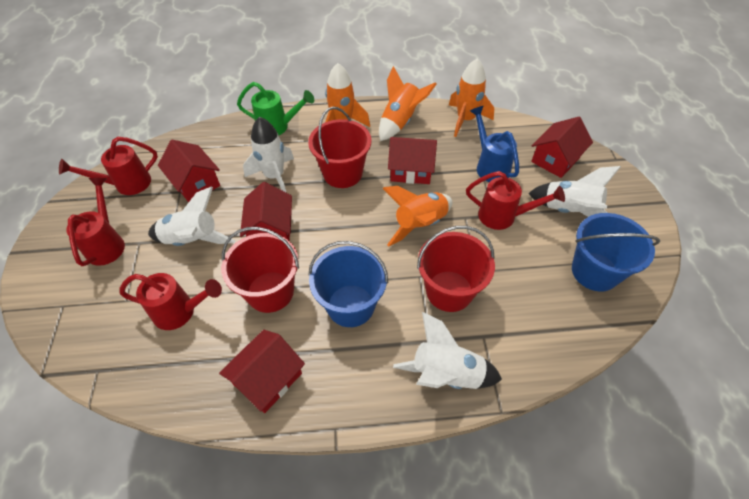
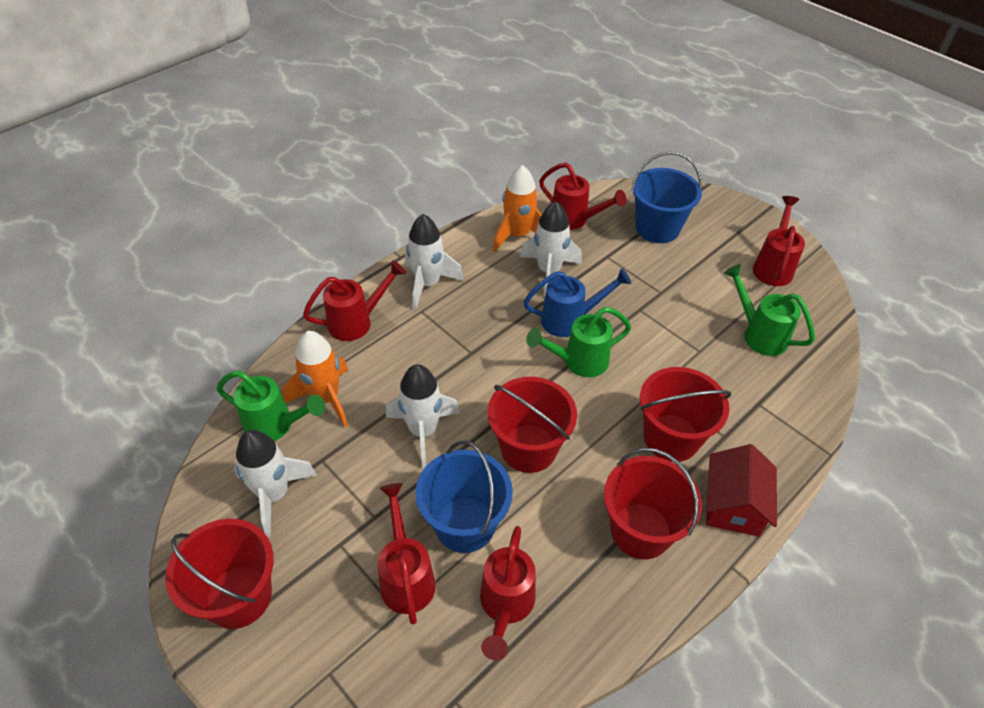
green watering can: 1 -> 3
orange rocket: 4 -> 2
red bucket: 3 -> 4
red house: 5 -> 1
red watering can: 4 -> 5

